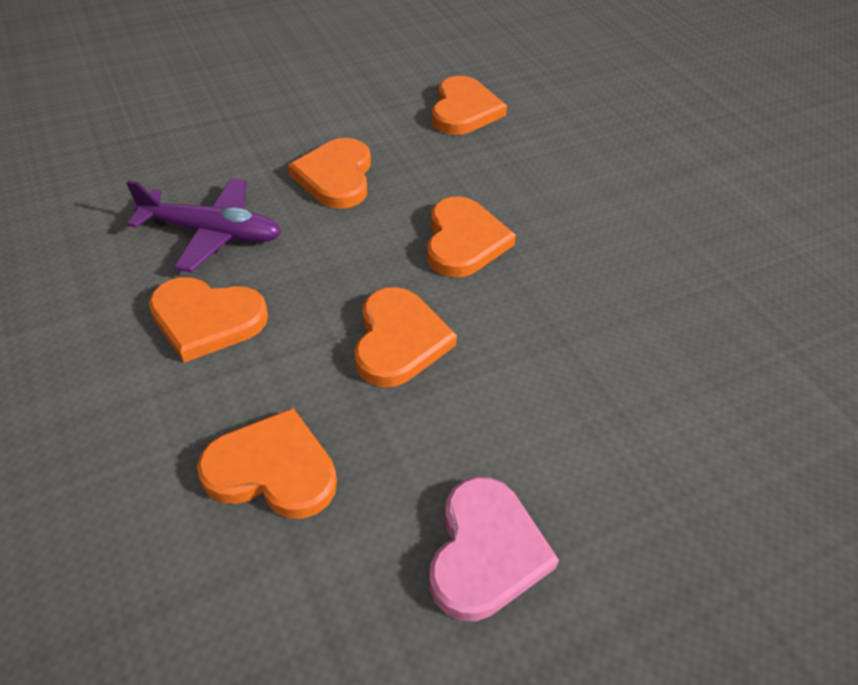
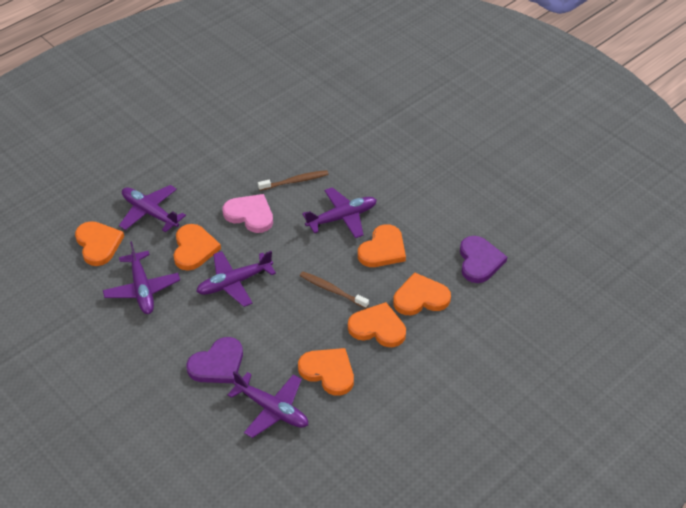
brown toothbrush: 0 -> 2
purple heart: 0 -> 2
purple plane: 1 -> 5

